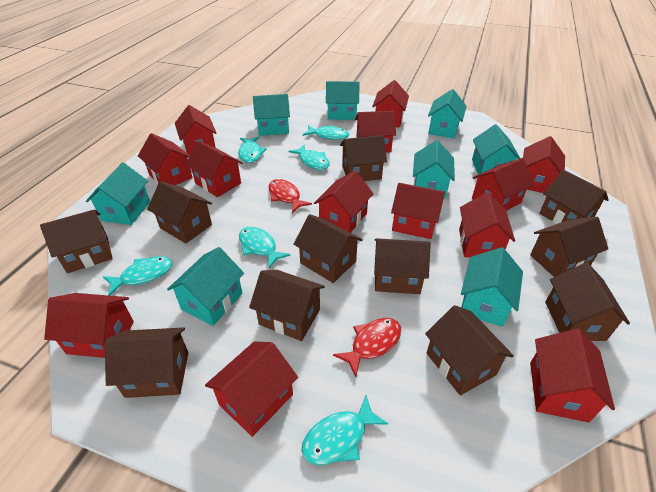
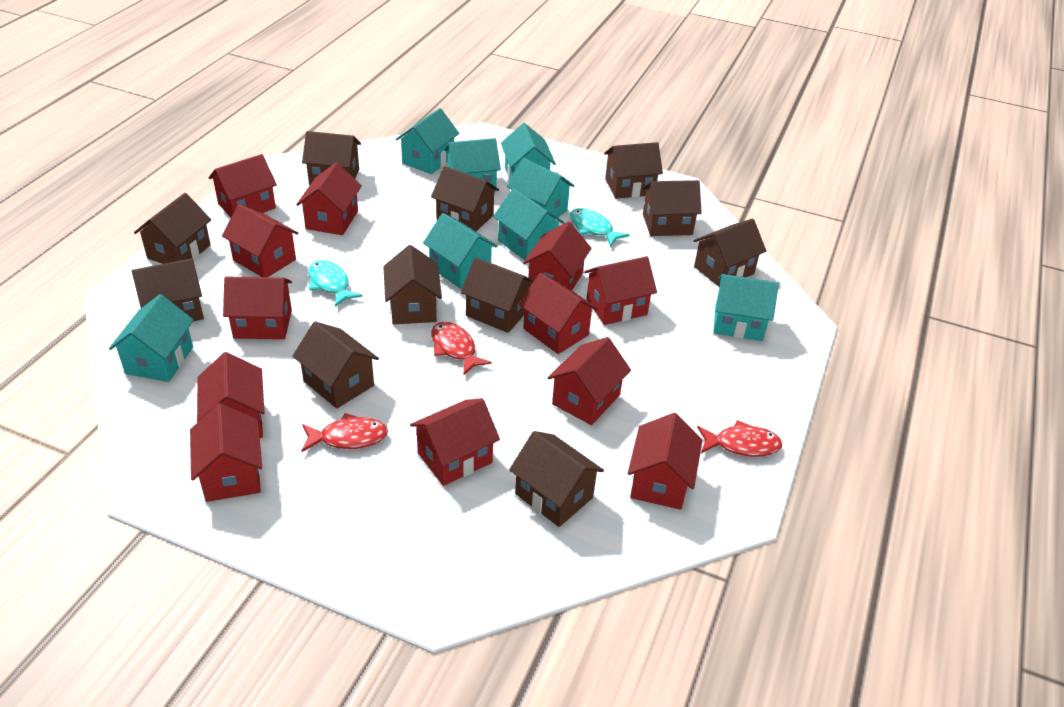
red fish: 2 -> 3
red house: 13 -> 12
turquoise fish: 6 -> 2

